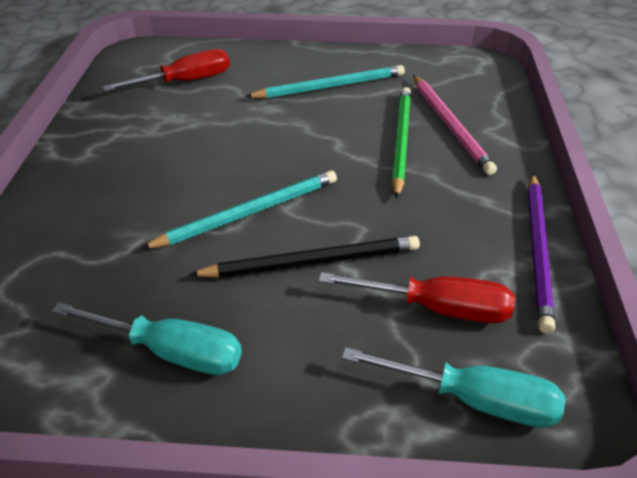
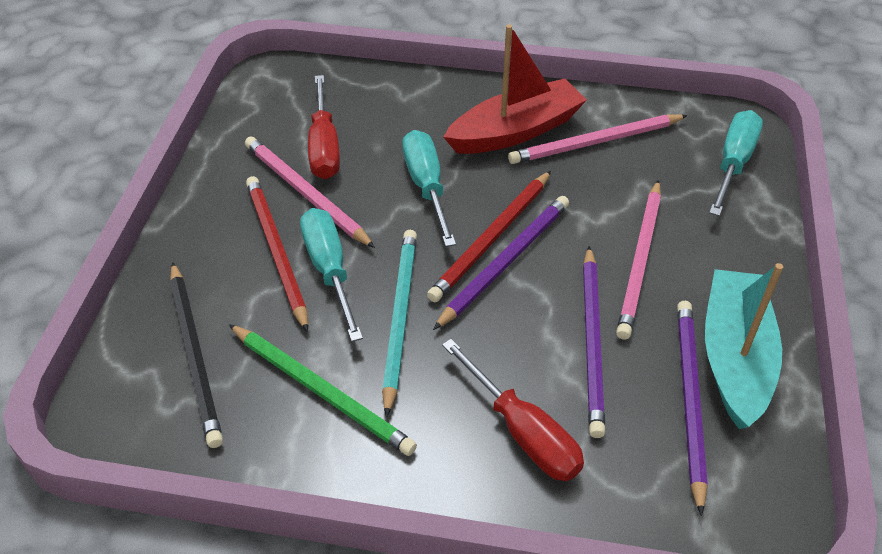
pink pencil: 1 -> 3
purple pencil: 1 -> 3
red boat: 0 -> 1
red pencil: 0 -> 2
turquoise boat: 0 -> 1
turquoise pencil: 2 -> 1
turquoise screwdriver: 2 -> 3

